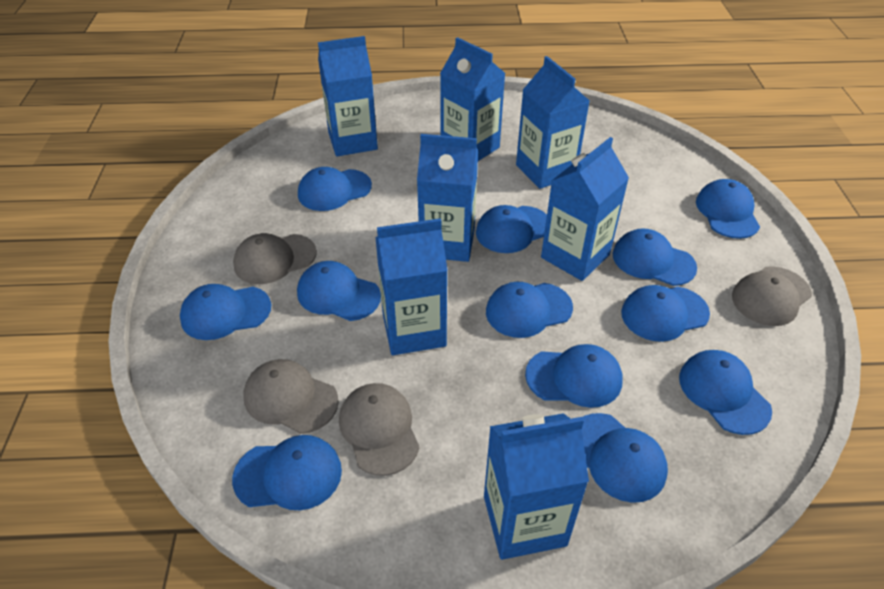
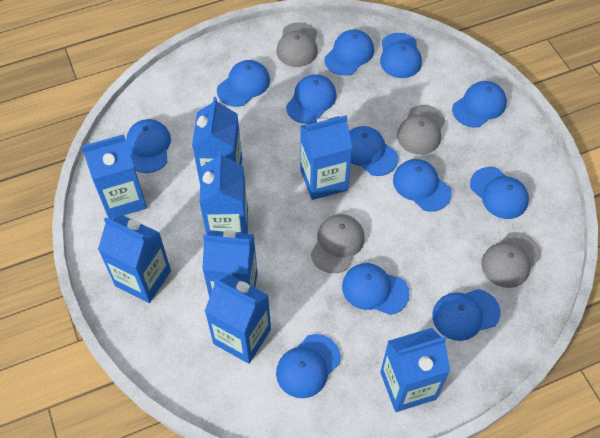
blue carton: 7 -> 8

